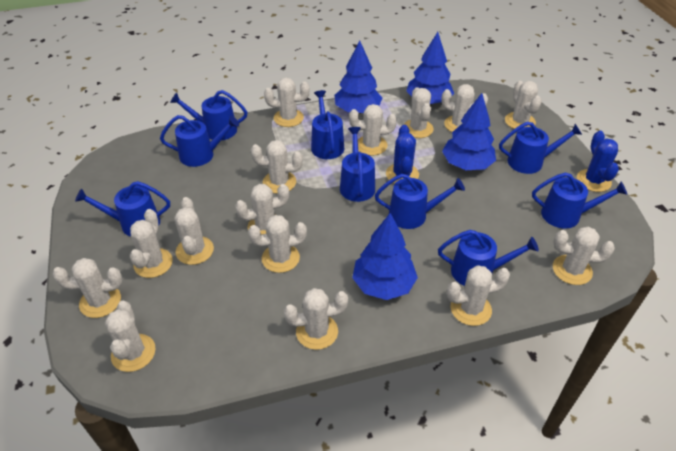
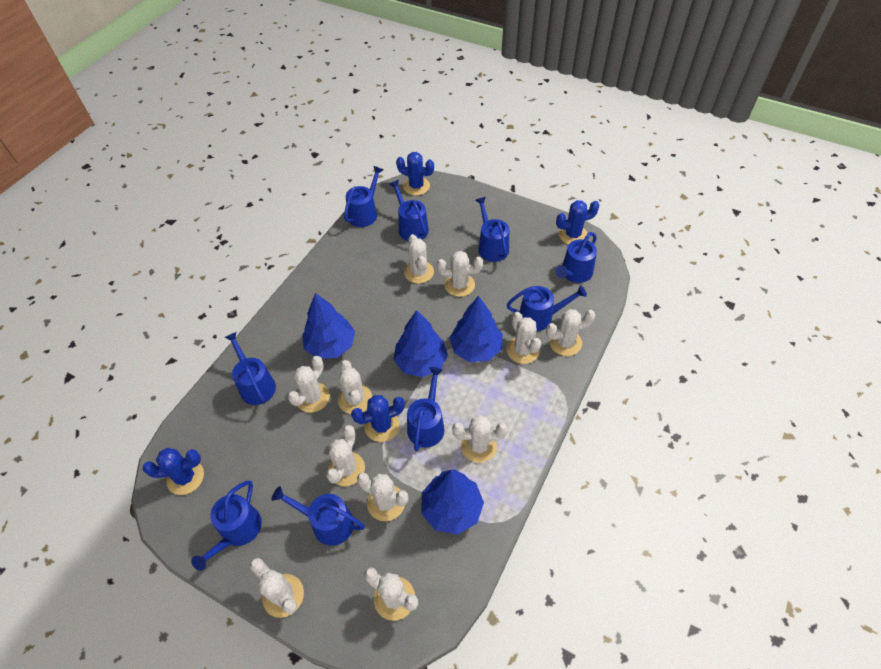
blue cactus: 2 -> 4
white cactus: 15 -> 11

